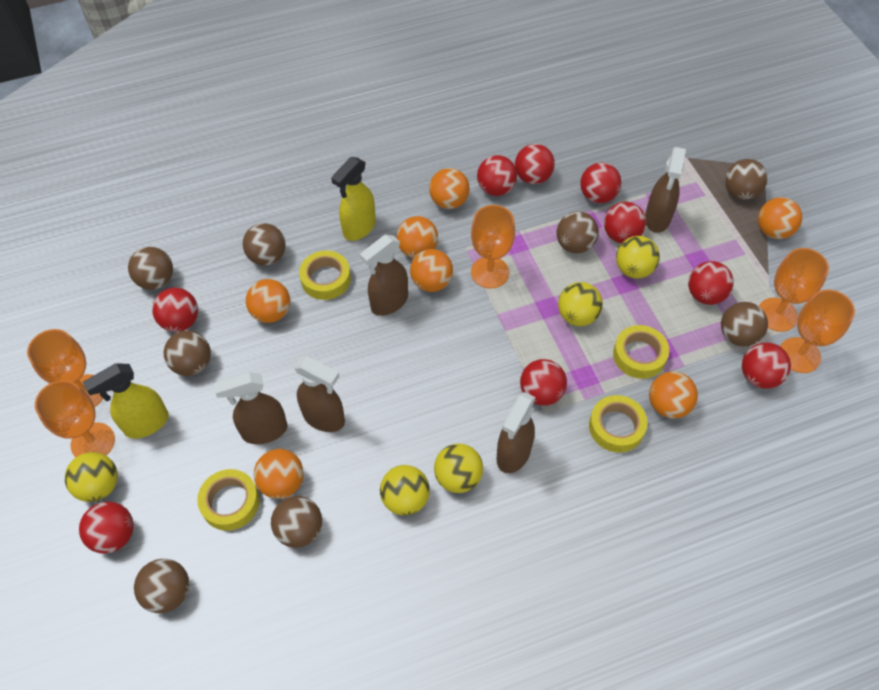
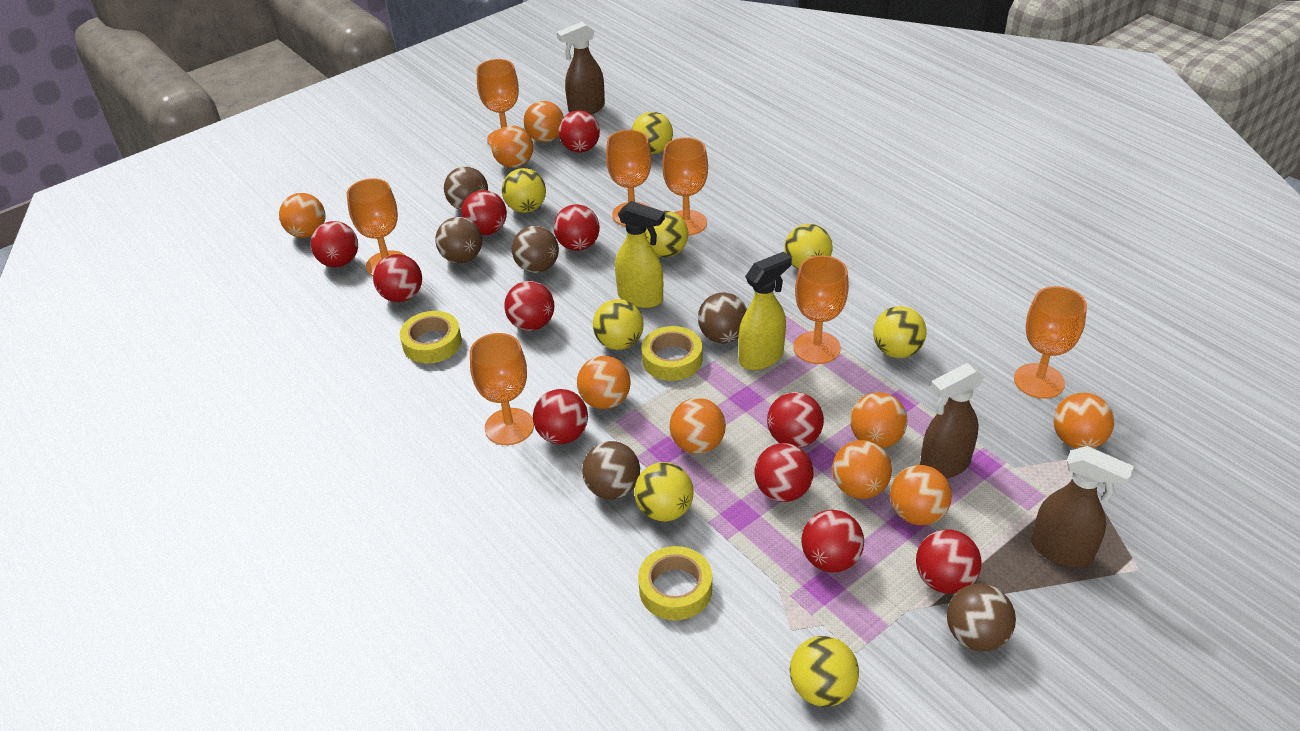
brown ball: 8 -> 6
brown spray bottle: 5 -> 3
orange ball: 7 -> 9
orange goblet: 5 -> 7
red ball: 9 -> 11
yellow ball: 5 -> 8
yellow tape: 4 -> 3

